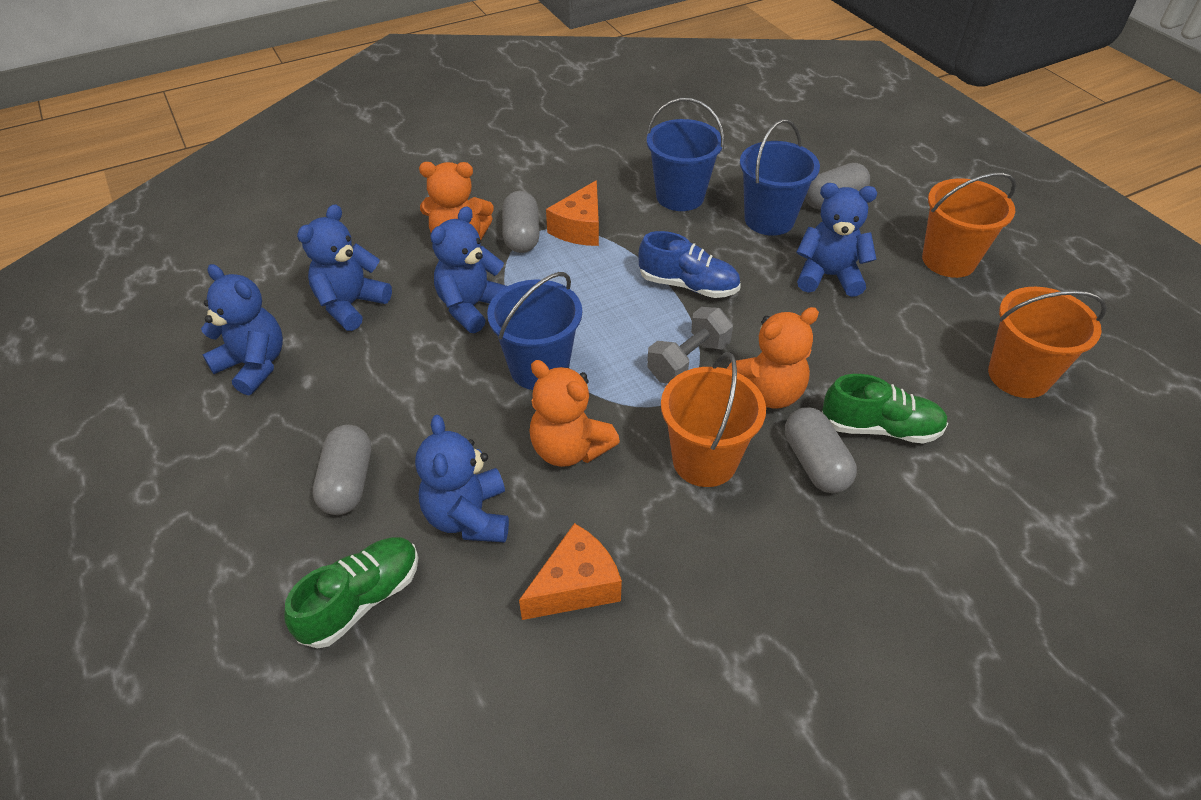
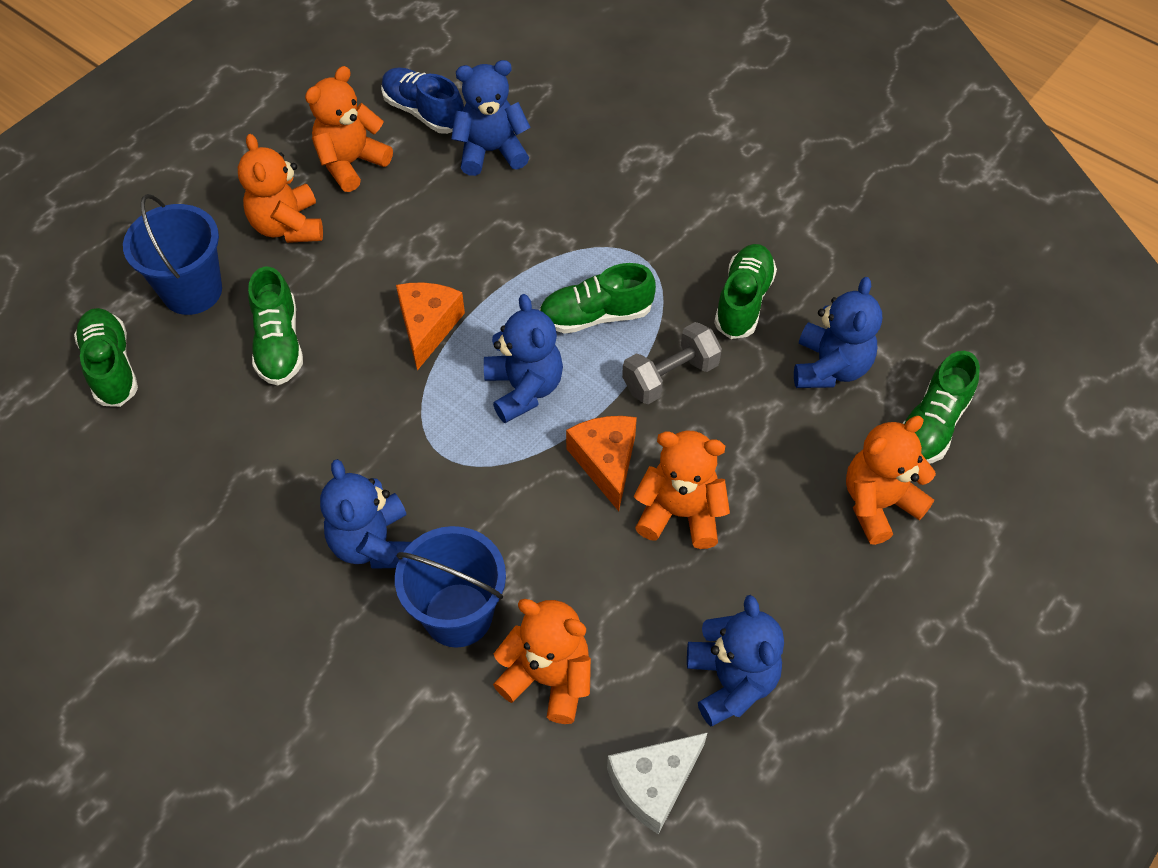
blue bucket: 3 -> 2
green shoe: 2 -> 5
grey capsule: 4 -> 0
orange bucket: 3 -> 0
orange teddy bear: 3 -> 5
white cheese: 0 -> 1

